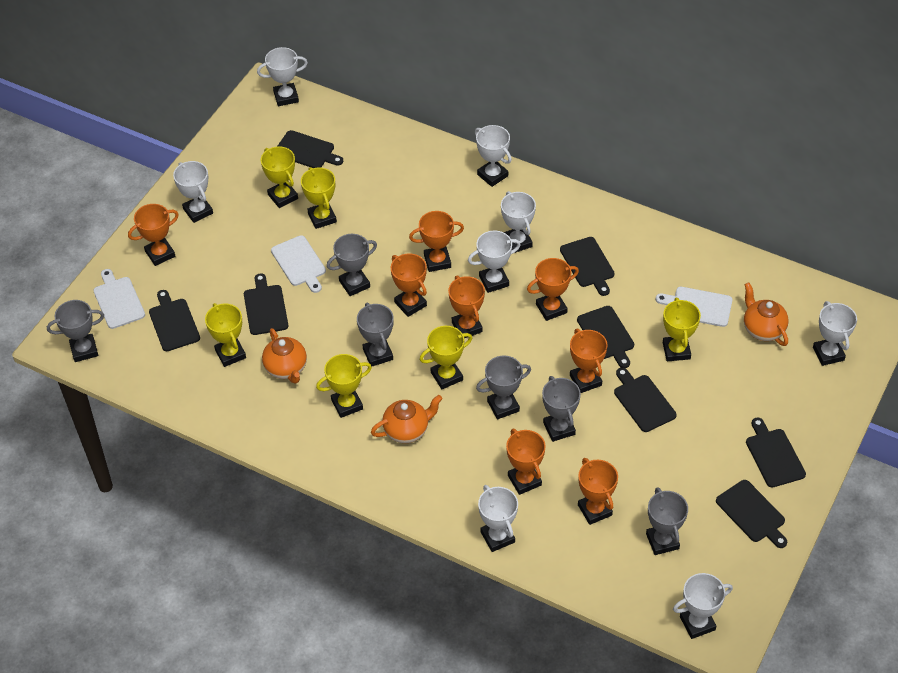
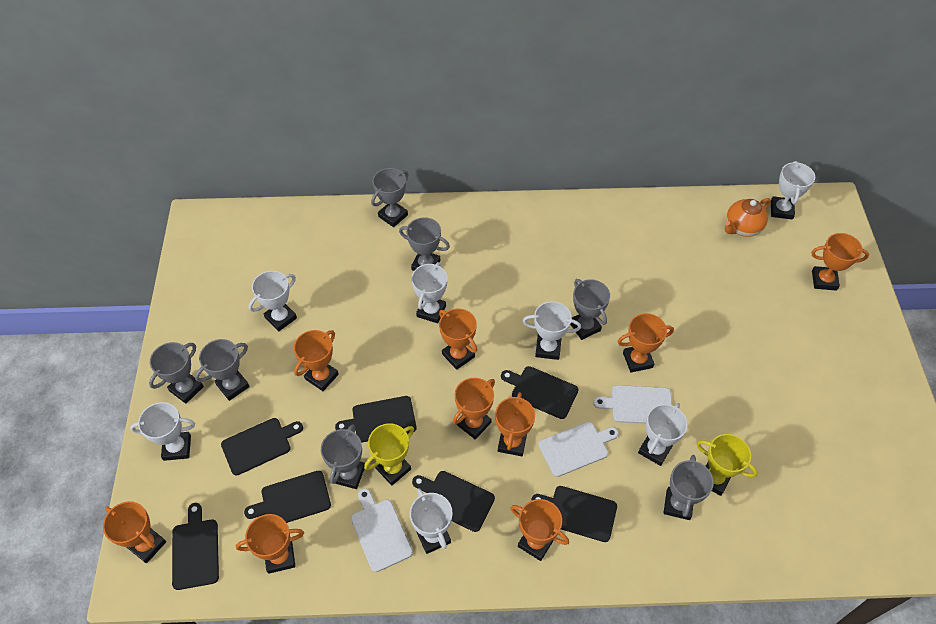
black cutting board: 8 -> 7
grey trophy: 6 -> 7
orange teapot: 3 -> 1
orange trophy: 8 -> 9
white trophy: 8 -> 7
yellow trophy: 6 -> 2

